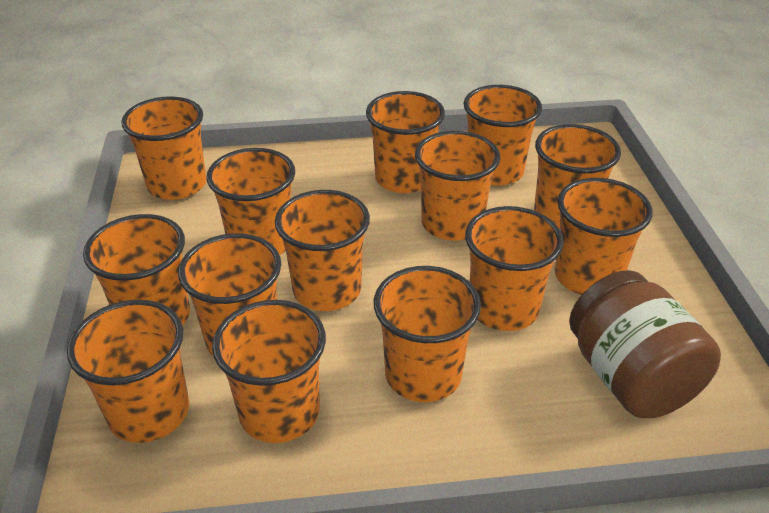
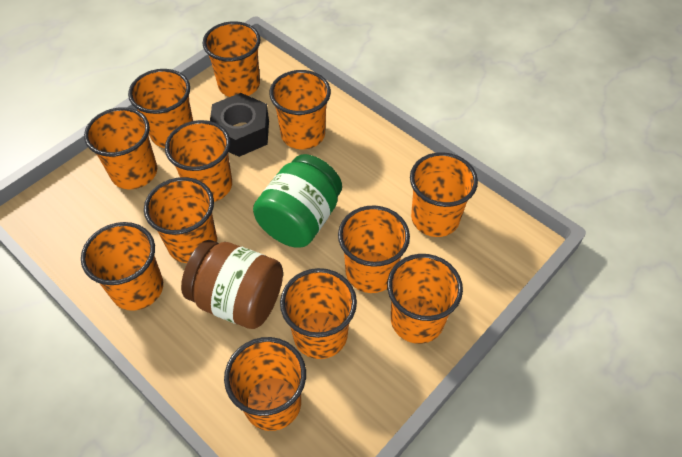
black nut: 0 -> 1
green jar: 0 -> 1
orange cup: 14 -> 12

